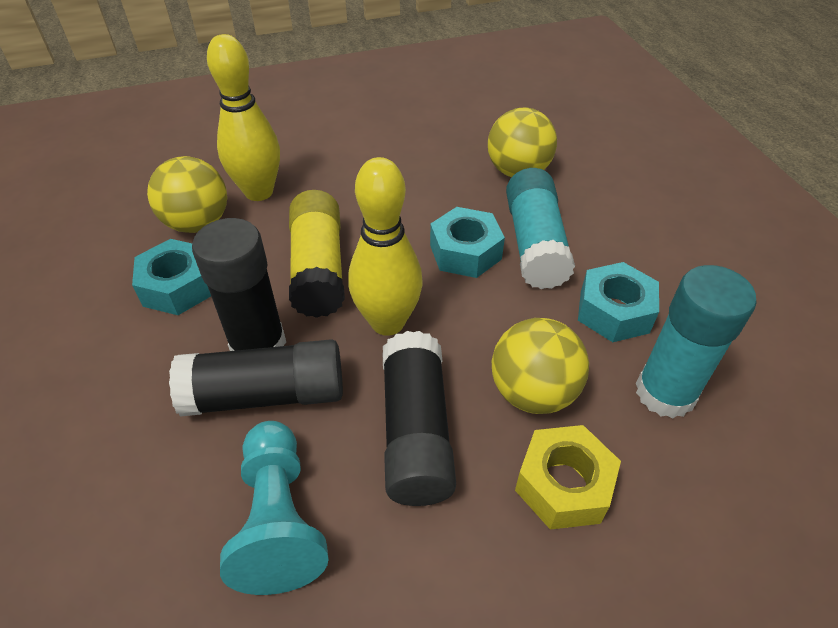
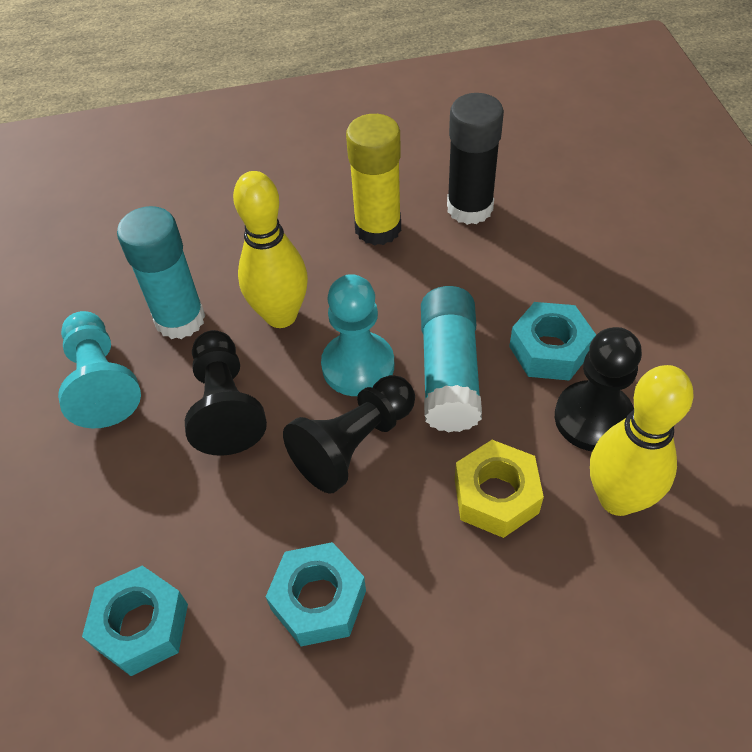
black glue stick: 3 -> 1
black pawn: 0 -> 3
turquoise pawn: 1 -> 2
yellow ball: 3 -> 0

